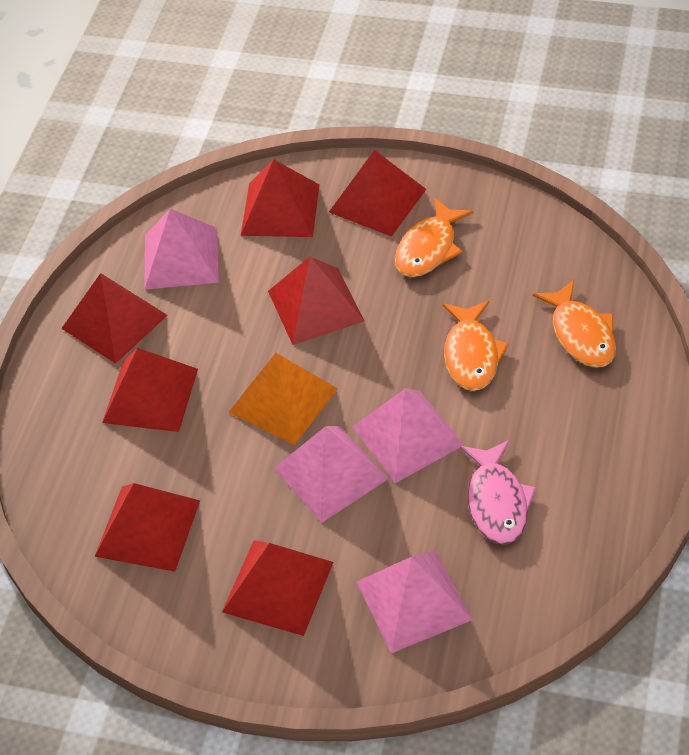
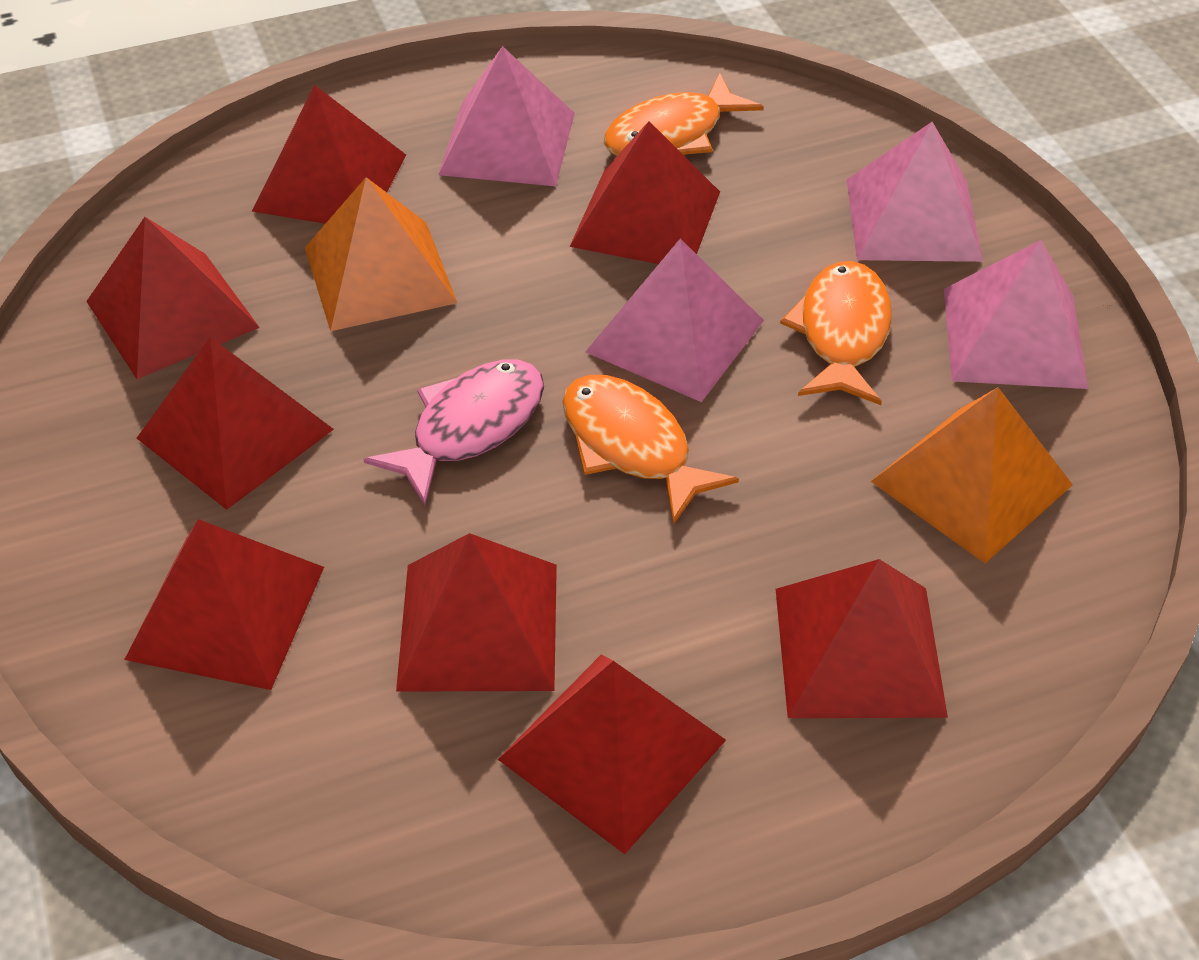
orange pyramid: 1 -> 2
red pyramid: 7 -> 8

